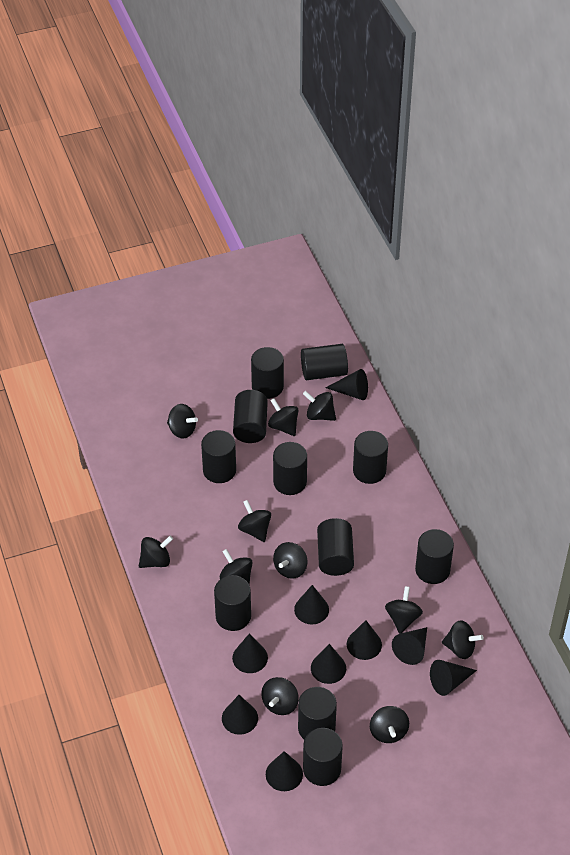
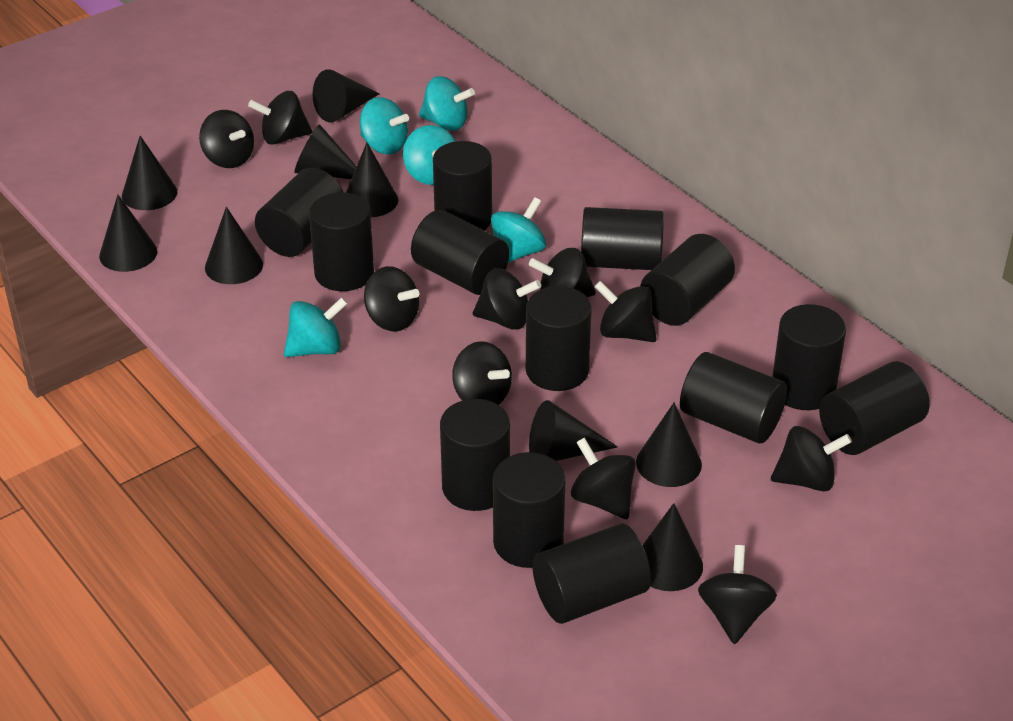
black cylinder: 11 -> 13
black spinning top: 11 -> 10
turquoise spinning top: 0 -> 5

